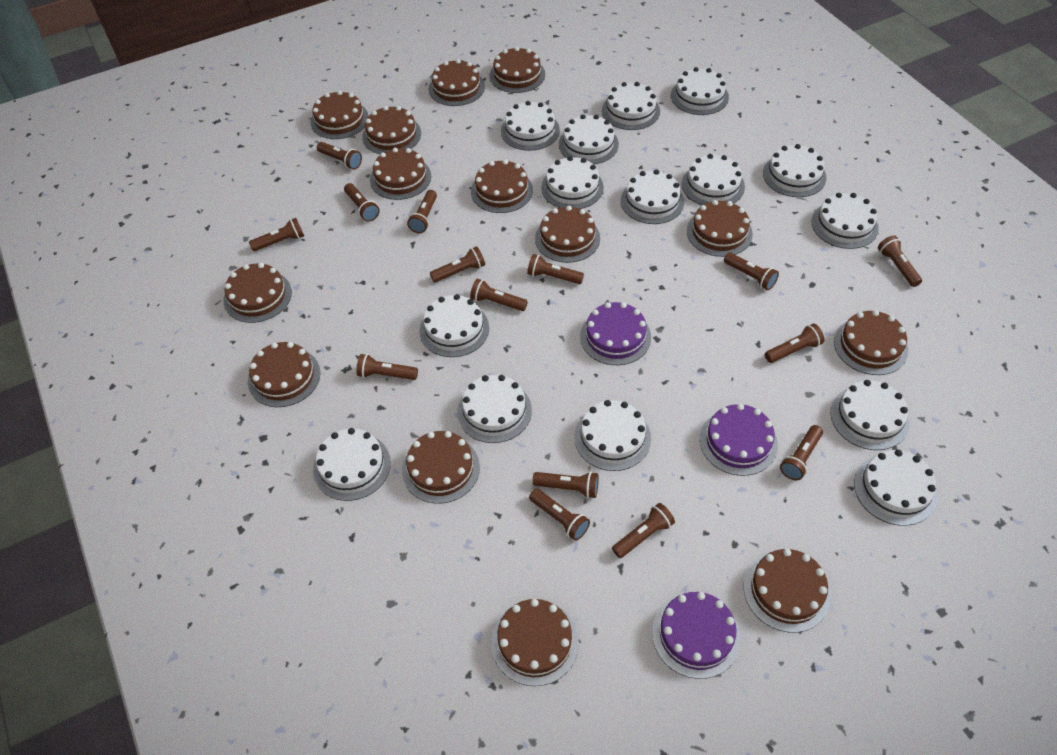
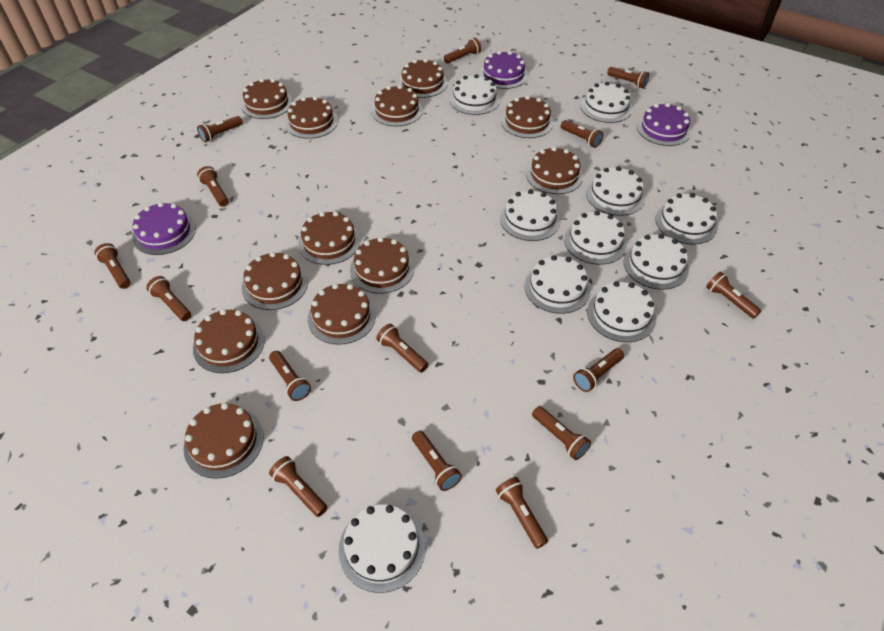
brown cake: 14 -> 12
white cake: 15 -> 10

